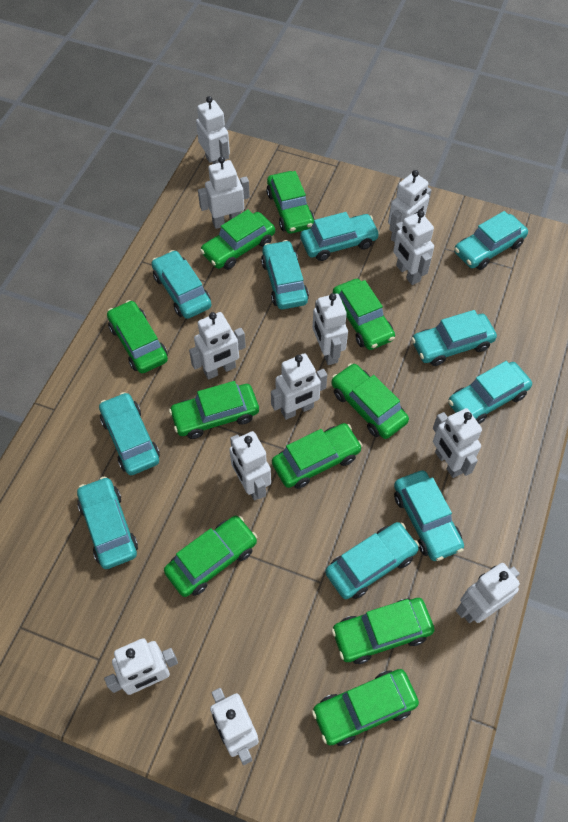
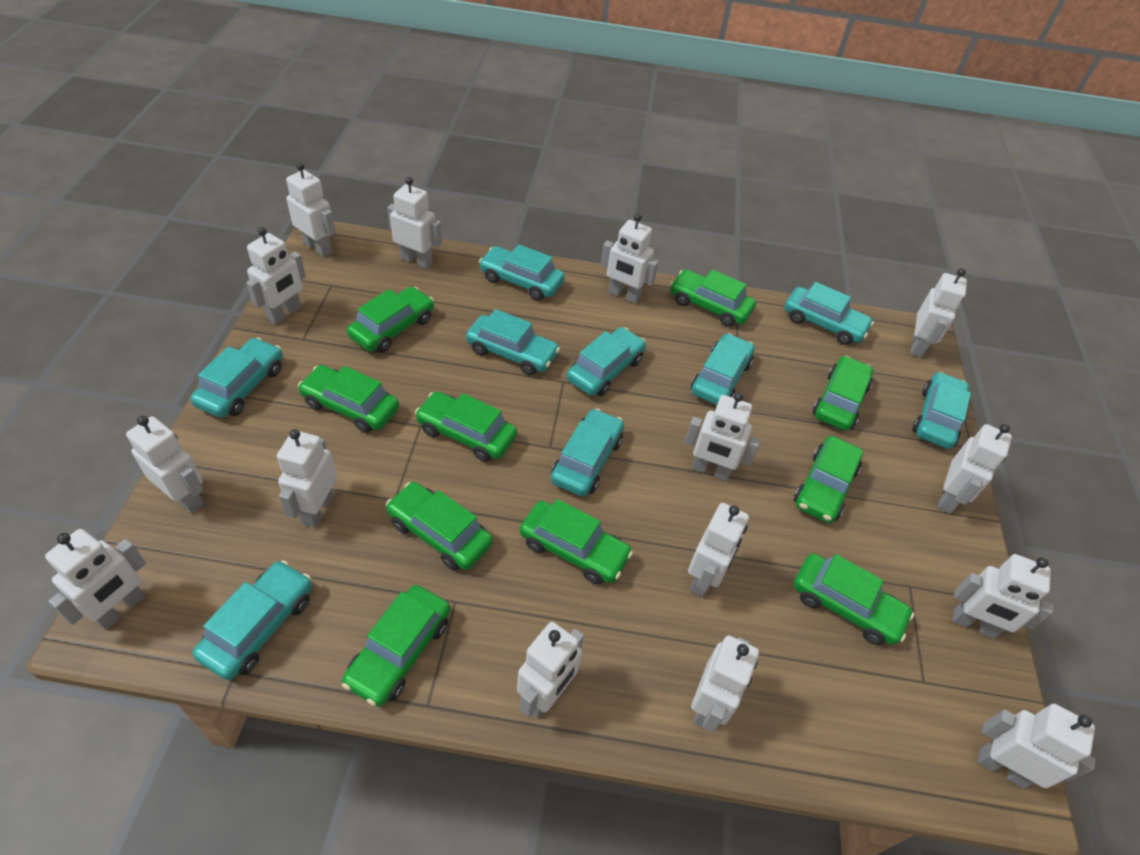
turquoise car: 10 -> 9
white robot: 12 -> 15

